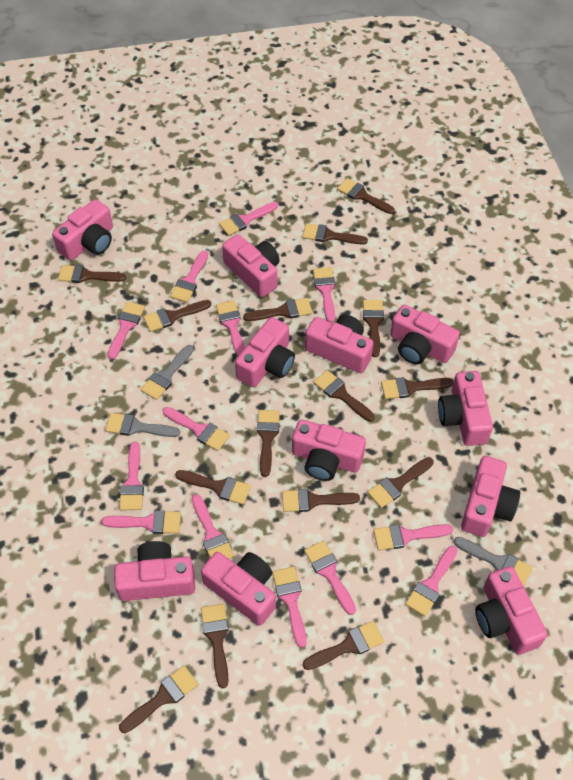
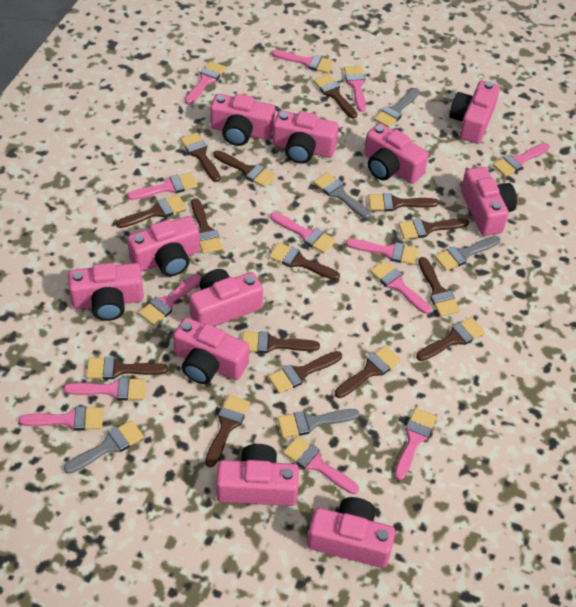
grey brush: 3 -> 5

